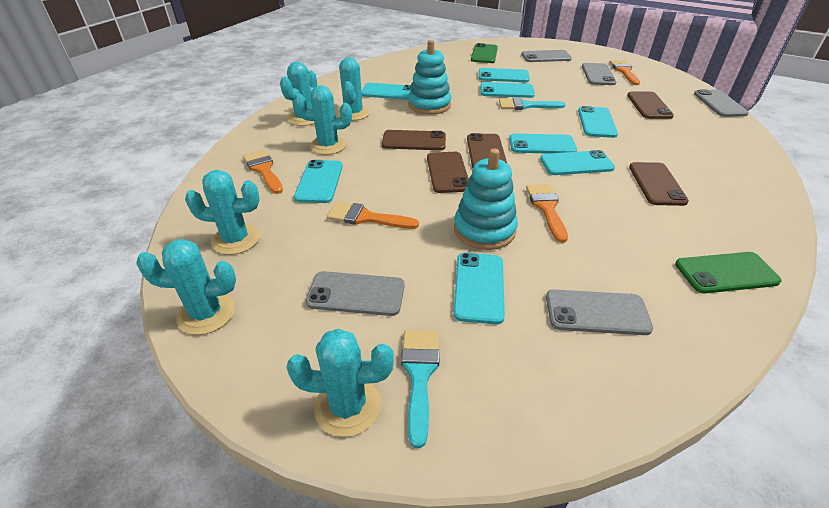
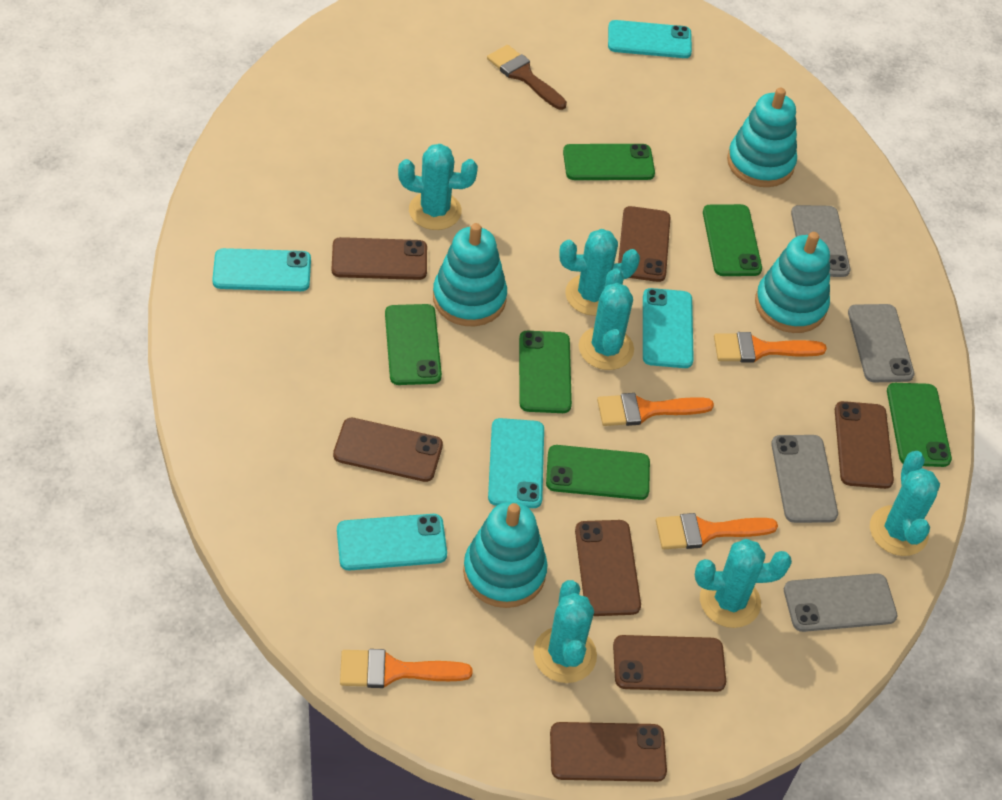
brown brush: 0 -> 1
brown phone: 5 -> 7
green phone: 2 -> 6
grey phone: 5 -> 4
turquoise brush: 2 -> 0
turquoise phone: 8 -> 5
turquoise stacking toy: 2 -> 4

